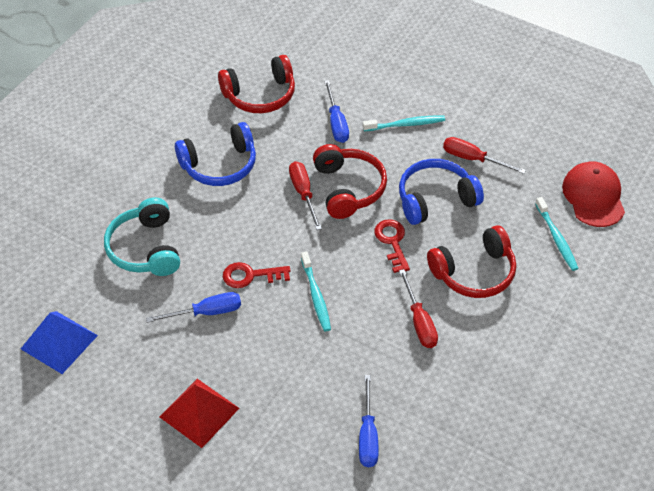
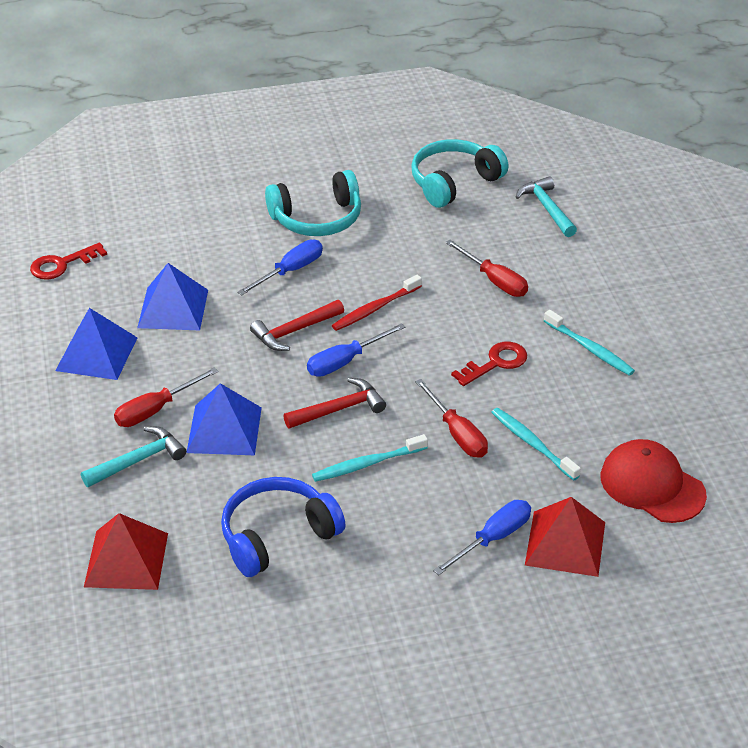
blue headphones: 2 -> 1
blue pyramid: 1 -> 3
red hammer: 0 -> 2
red headphones: 3 -> 0
red pyramid: 1 -> 2
red toothbrush: 0 -> 1
turquoise hammer: 0 -> 2
turquoise headphones: 1 -> 2

